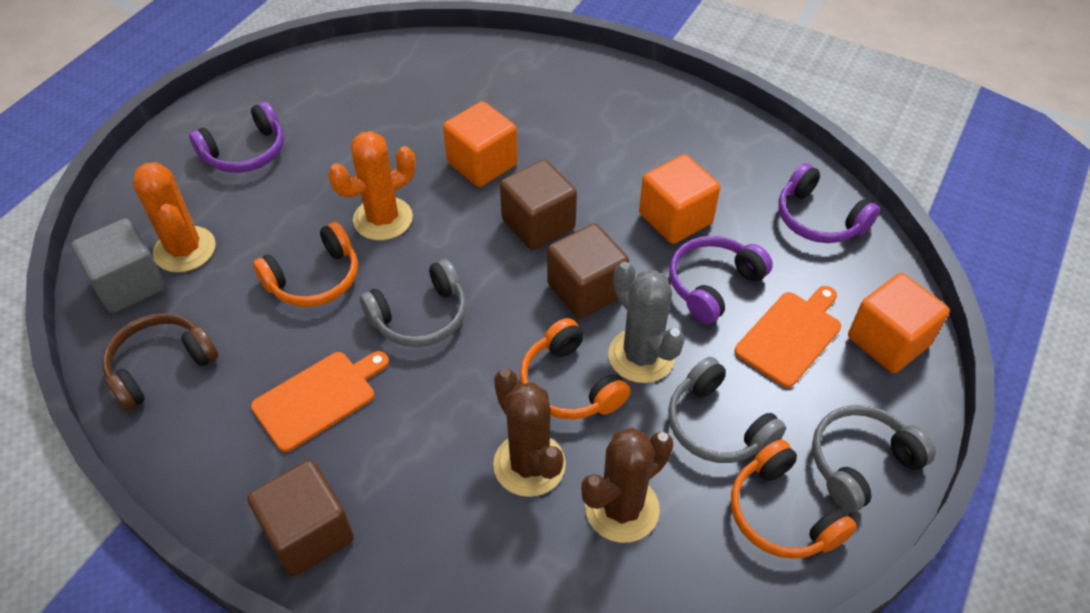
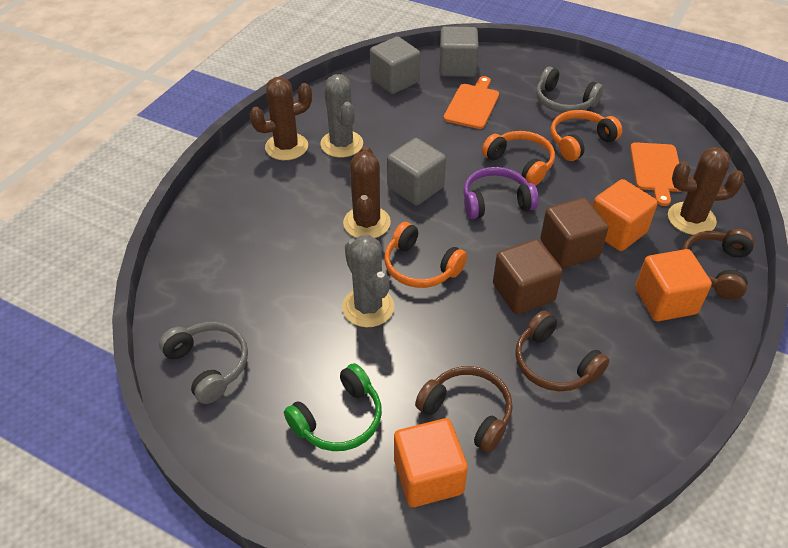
brown cactus: 2 -> 3
brown cube: 3 -> 2
brown headphones: 1 -> 3
green headphones: 0 -> 1
grey cactus: 1 -> 2
grey cube: 1 -> 3
grey headphones: 3 -> 2
orange cactus: 2 -> 0
purple headphones: 3 -> 1

